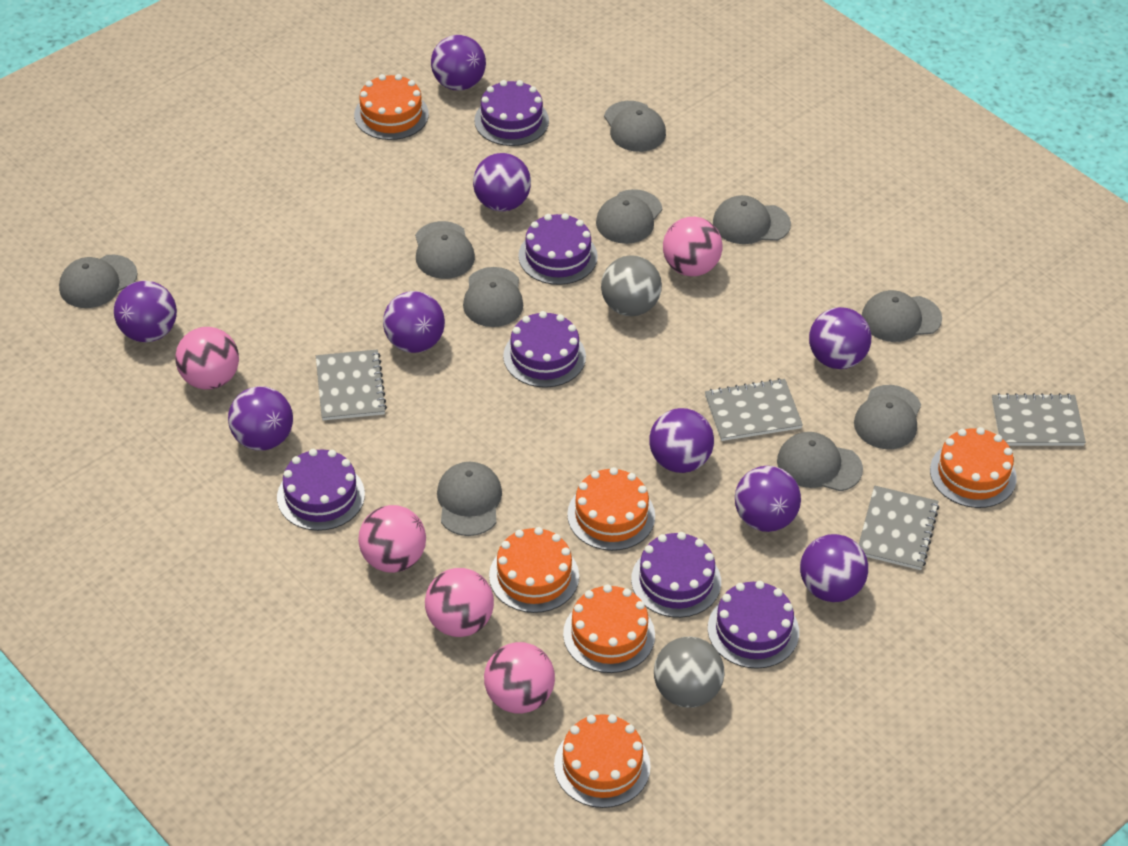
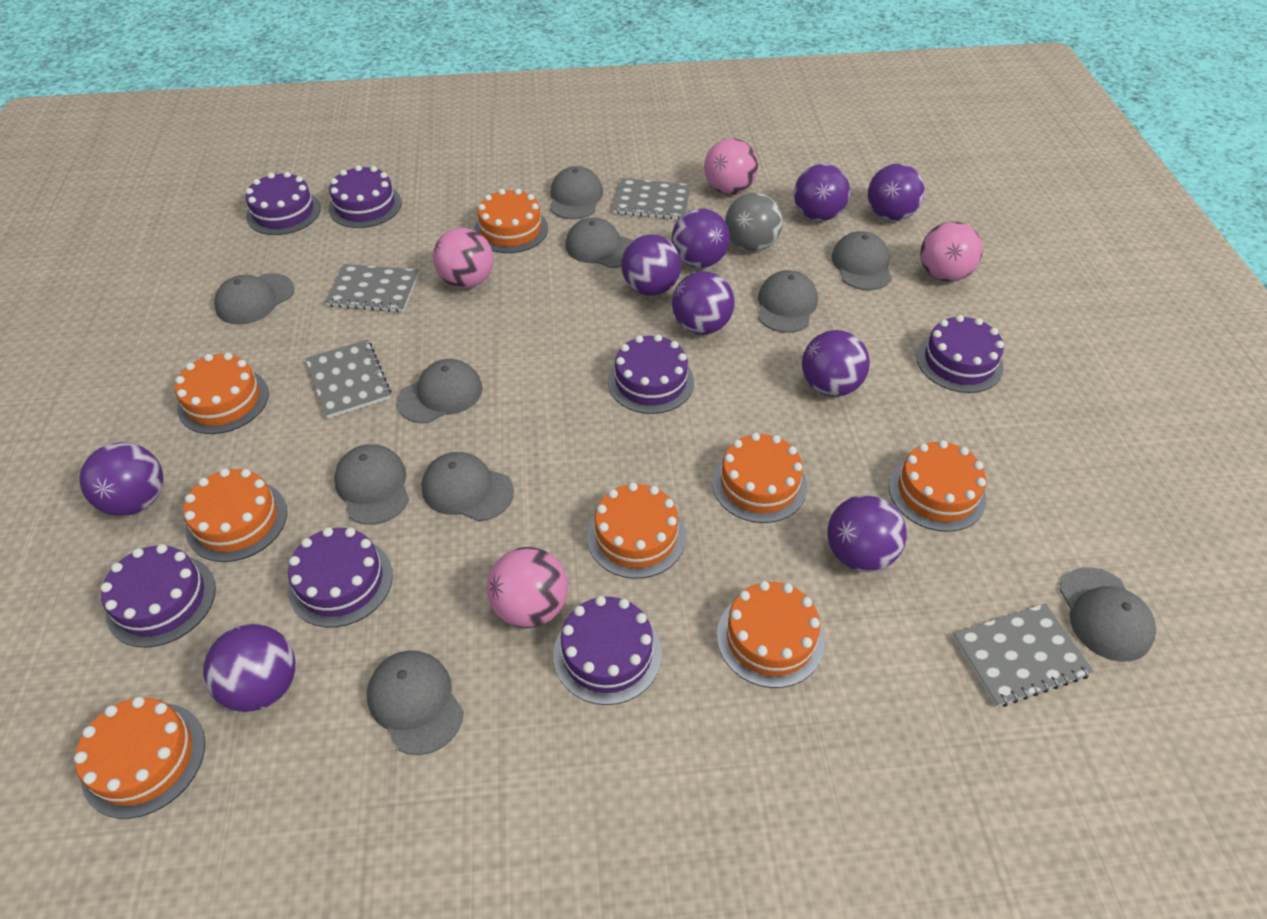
grey ball: 2 -> 1
orange cake: 6 -> 8
pink ball: 5 -> 4
purple cake: 6 -> 7

